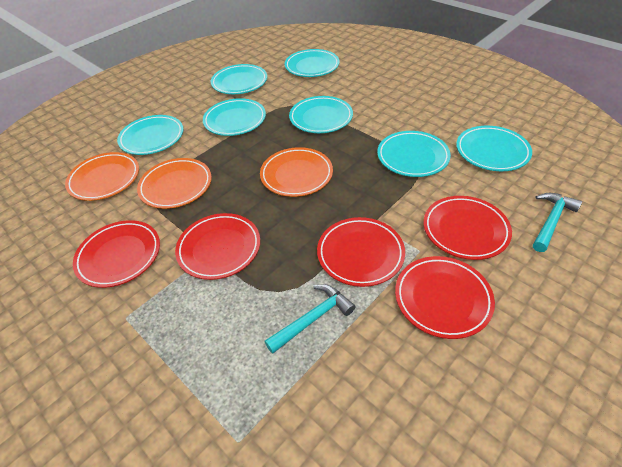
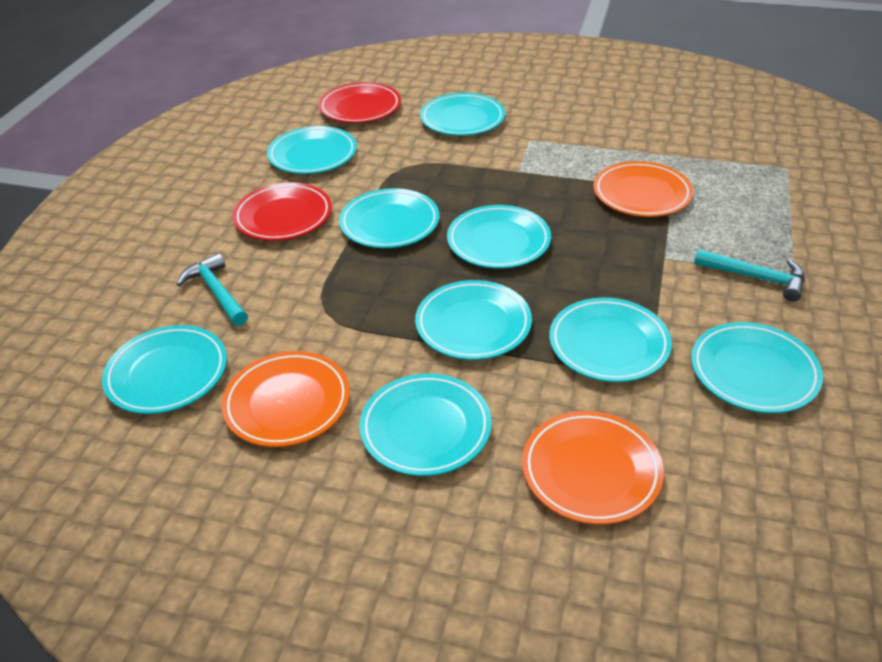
red plate: 5 -> 2
turquoise plate: 7 -> 9

